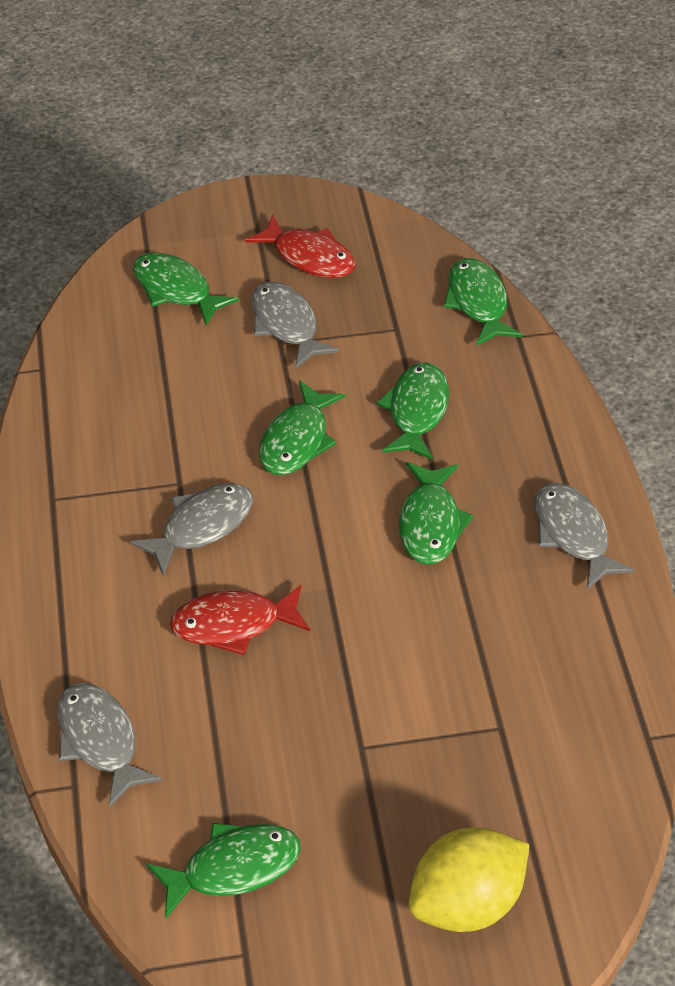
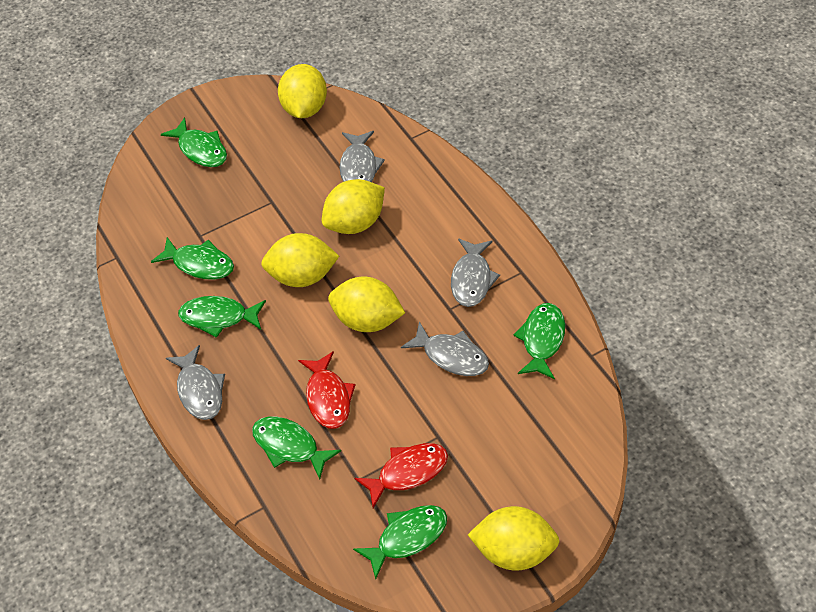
yellow lemon: 1 -> 5

